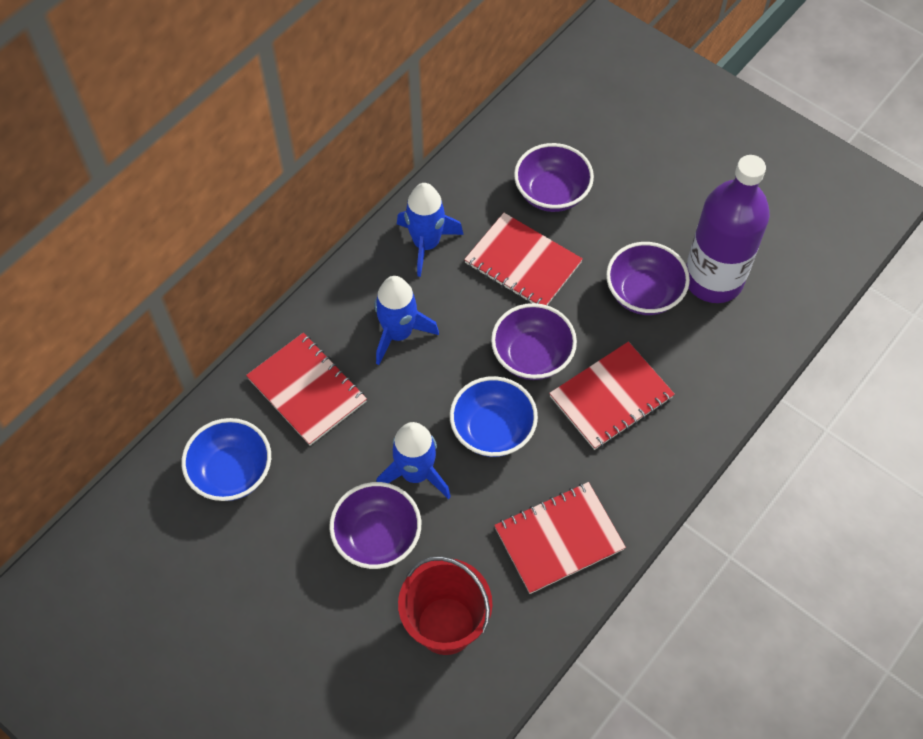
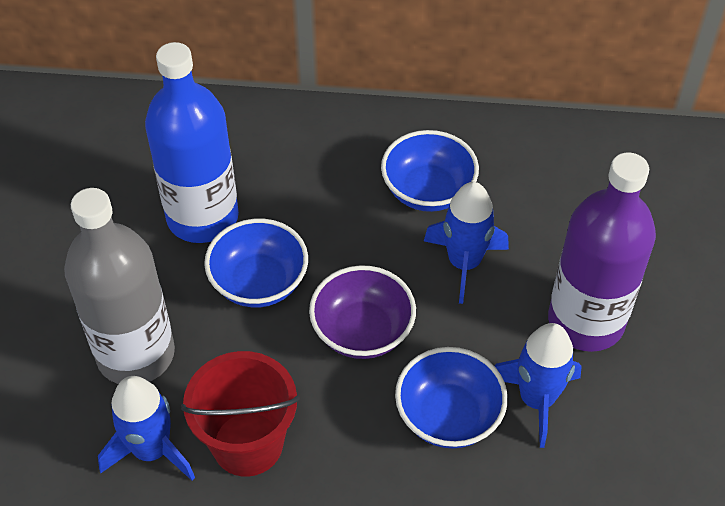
blue bottle: 0 -> 1
blue bowl: 2 -> 3
grey bottle: 0 -> 1
purple bowl: 4 -> 1
red notebook: 4 -> 0

